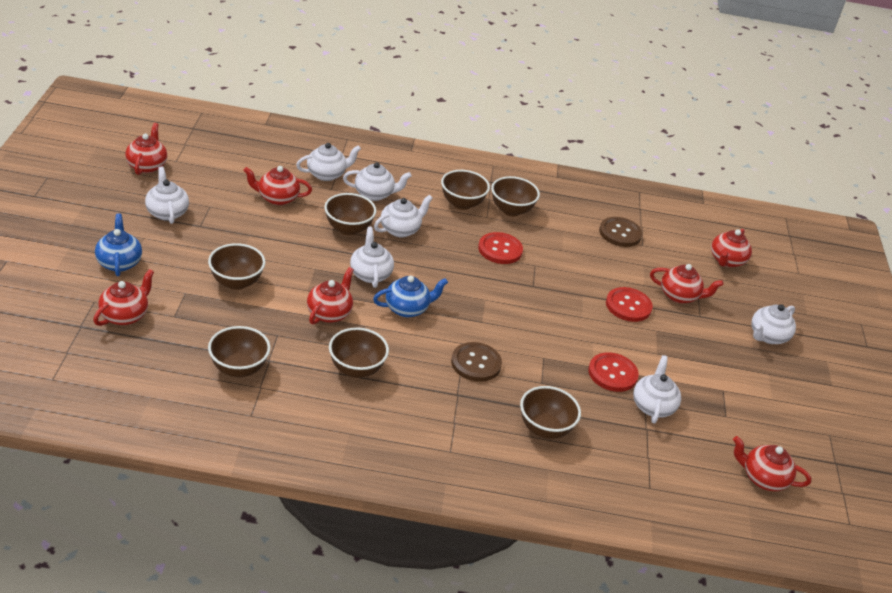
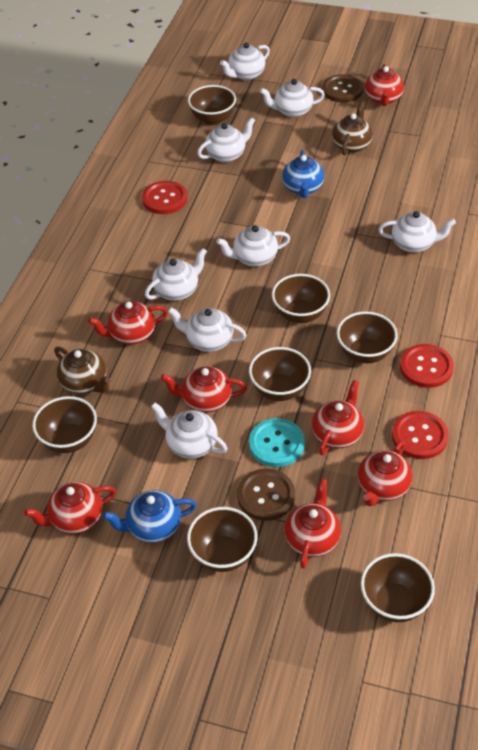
brown teapot: 0 -> 2
turquoise button: 0 -> 1
white teapot: 7 -> 8

